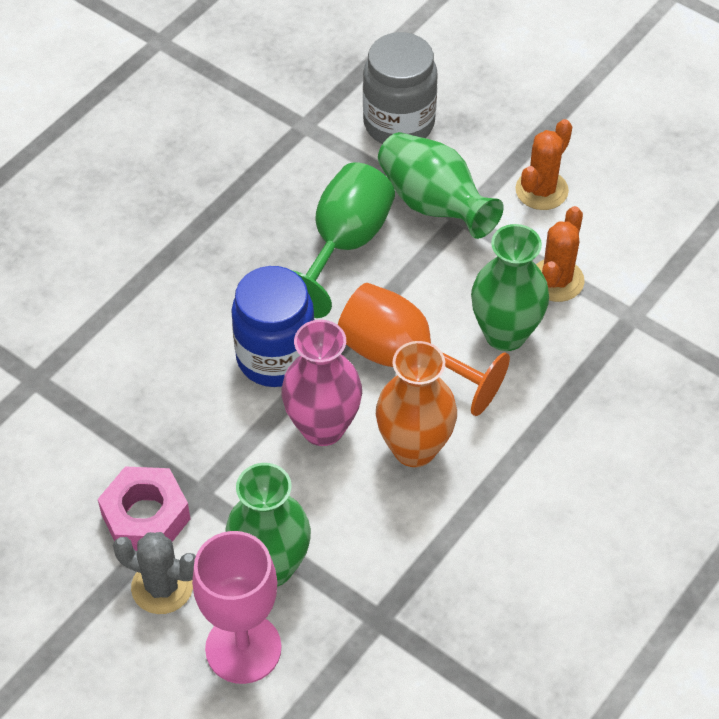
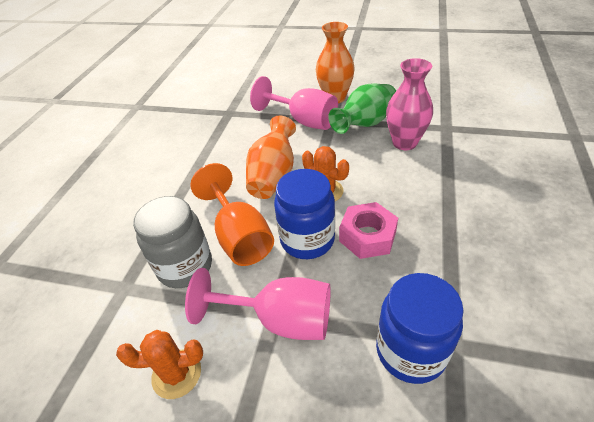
blue jar: 1 -> 2
green goblet: 1 -> 0
green vase: 3 -> 1
grey cactus: 1 -> 0
orange vase: 1 -> 2
pink goblet: 1 -> 2

